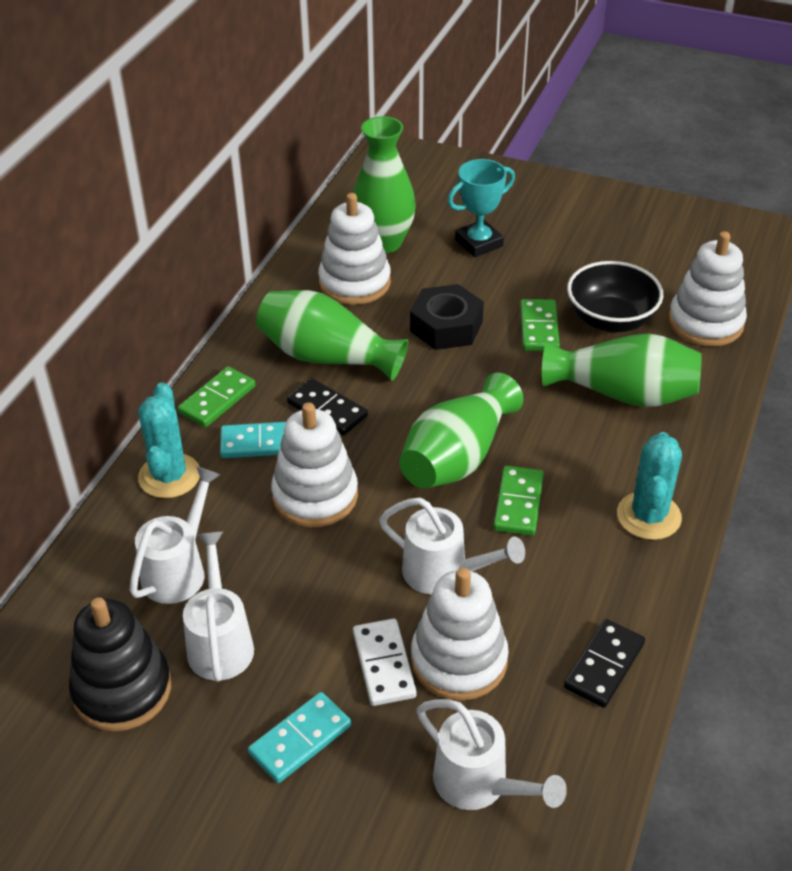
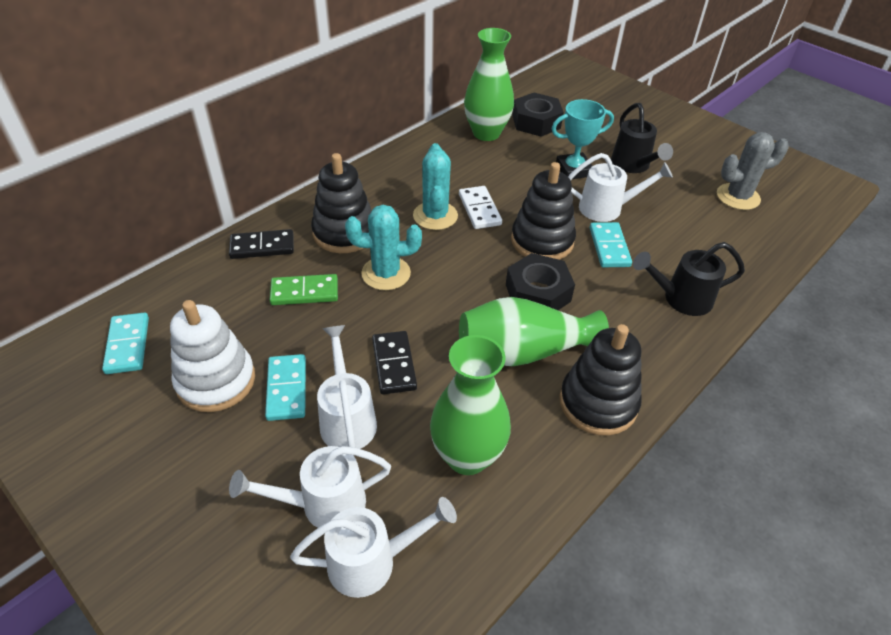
black bowl: 1 -> 0
black nut: 1 -> 2
black stacking toy: 1 -> 3
black watering can: 0 -> 2
green domino: 3 -> 1
green vase: 4 -> 3
grey cactus: 0 -> 1
turquoise domino: 2 -> 3
white stacking toy: 4 -> 1

